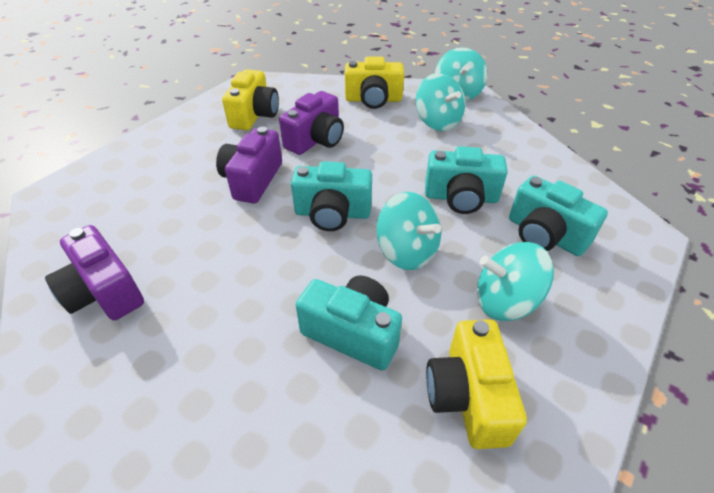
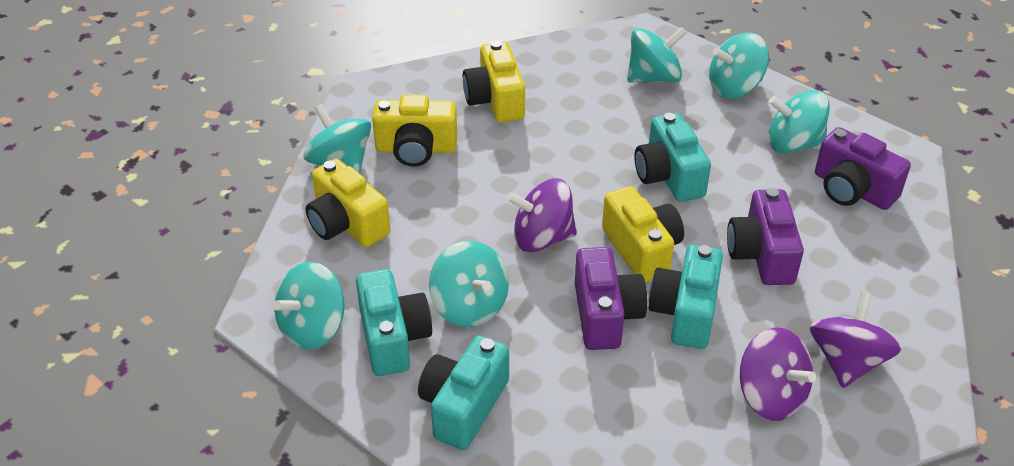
purple spinning top: 0 -> 3
turquoise spinning top: 4 -> 6
yellow camera: 3 -> 4

